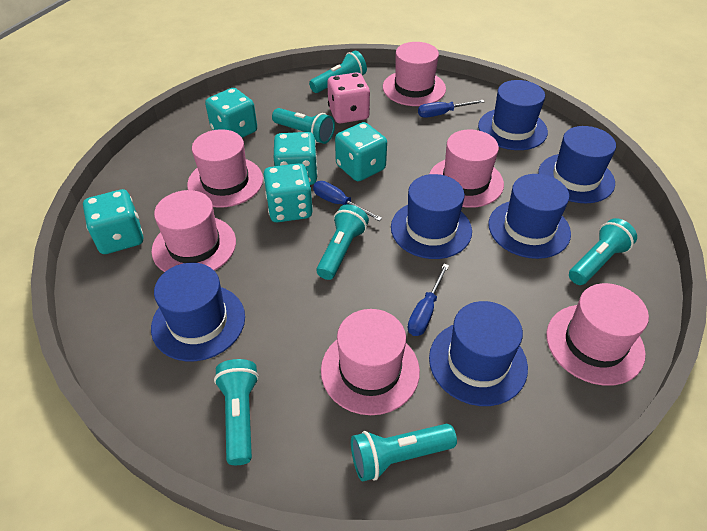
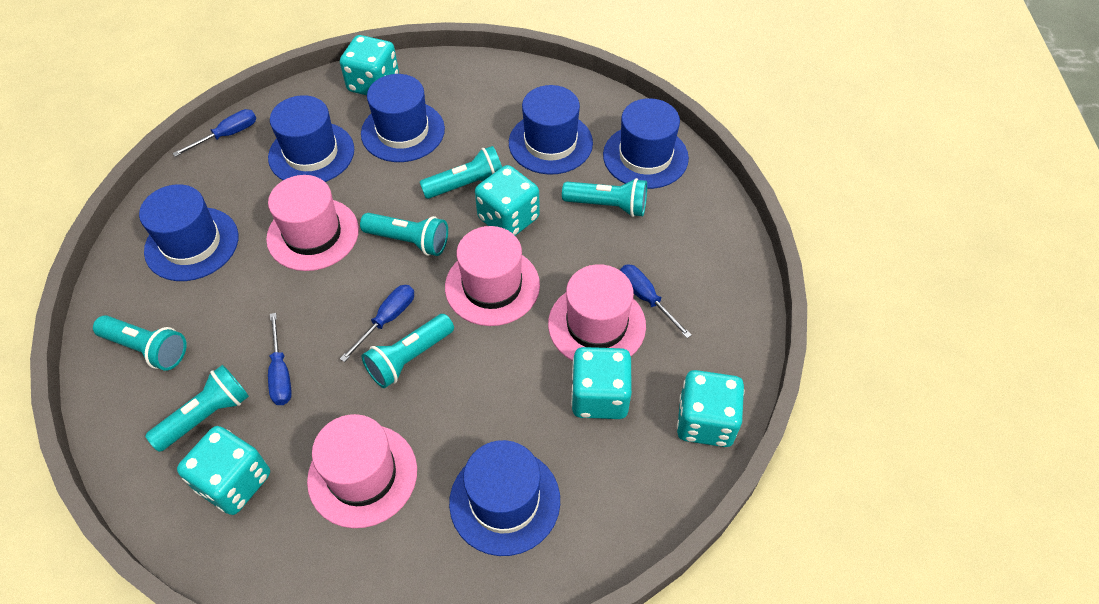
blue screwdriver: 3 -> 4
pink dice: 1 -> 0
pink hat: 6 -> 4

